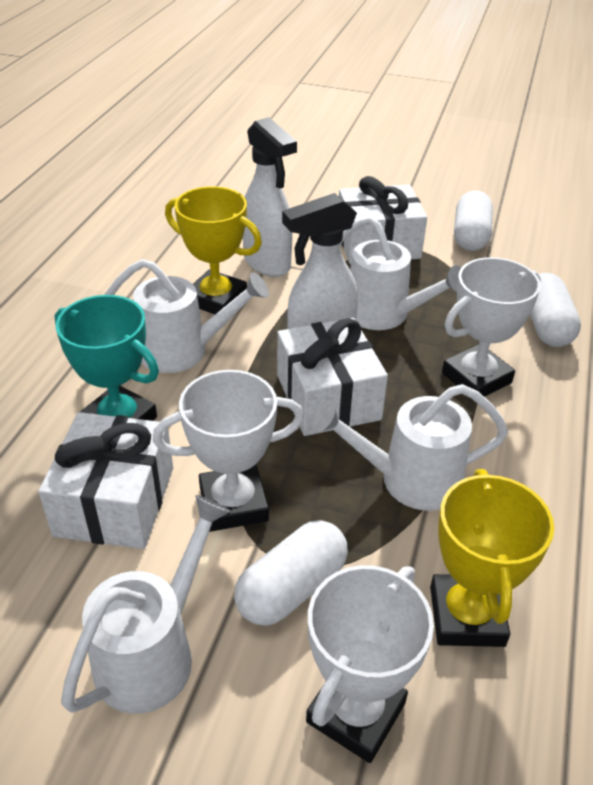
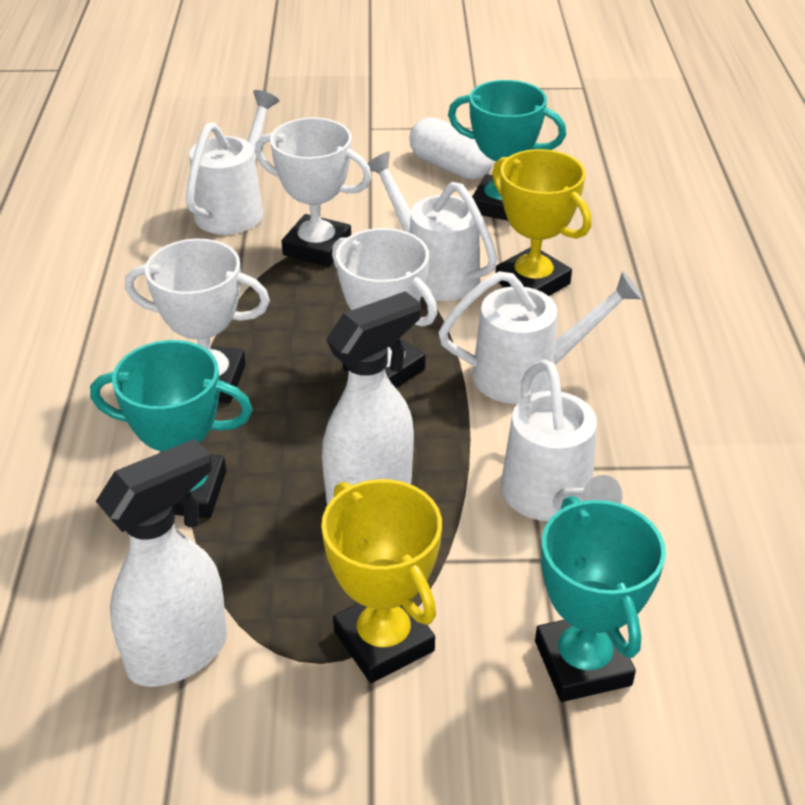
turquoise trophy: 1 -> 3
white capsule: 3 -> 1
white gift: 3 -> 0

